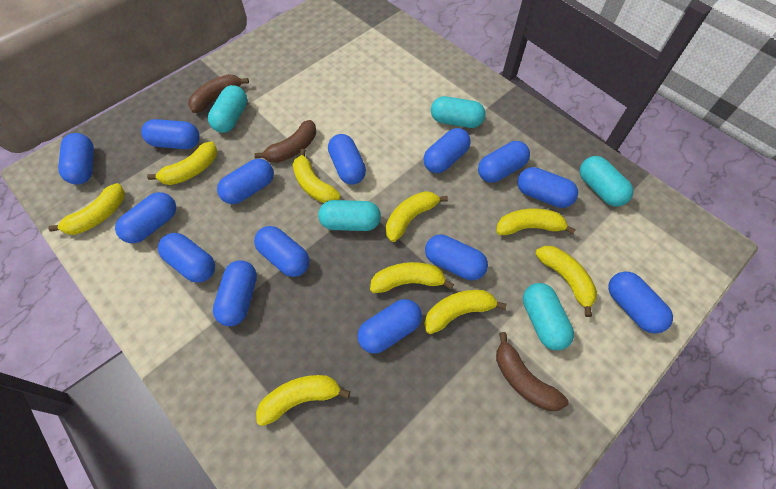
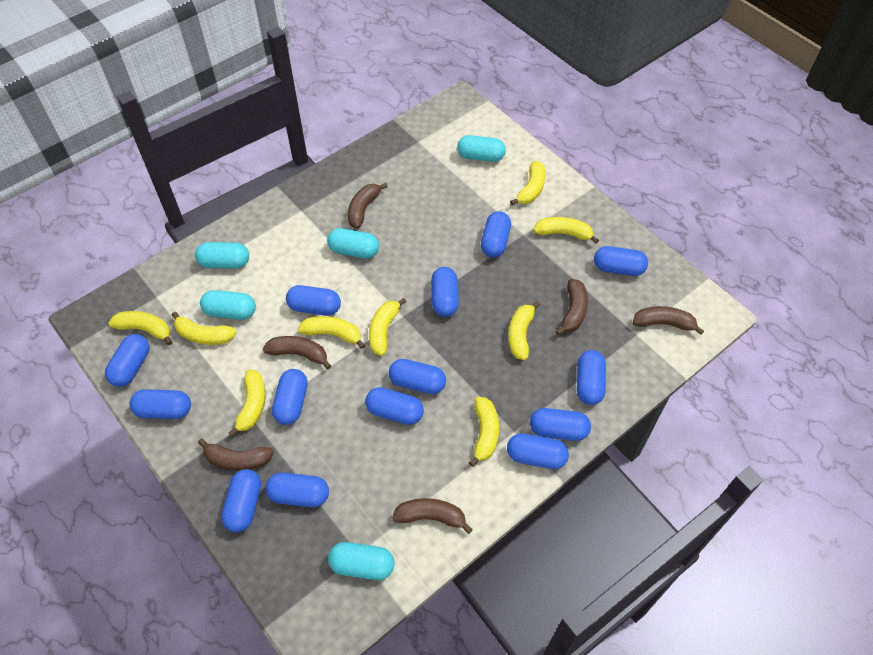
brown banana: 3 -> 6

